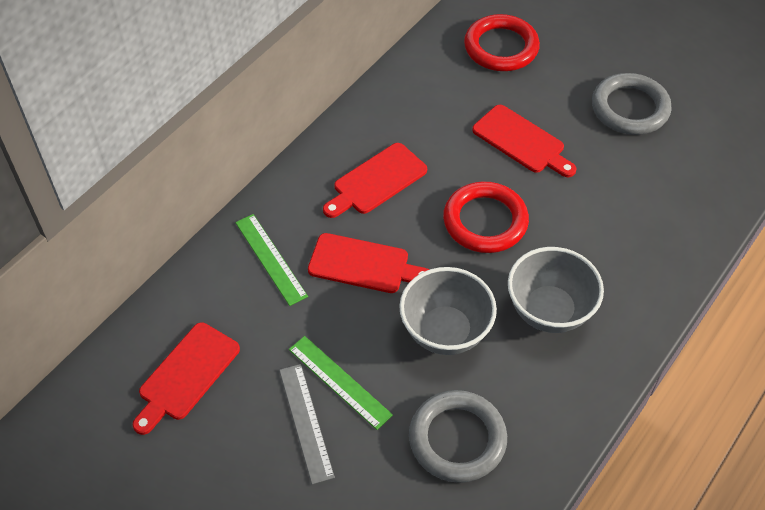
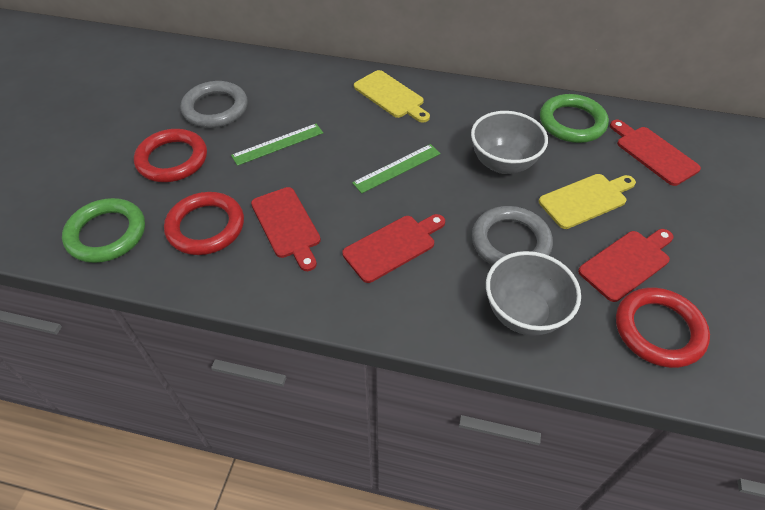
green ring: 0 -> 2
grey ruler: 1 -> 0
red ring: 2 -> 3
yellow cutting board: 0 -> 2

